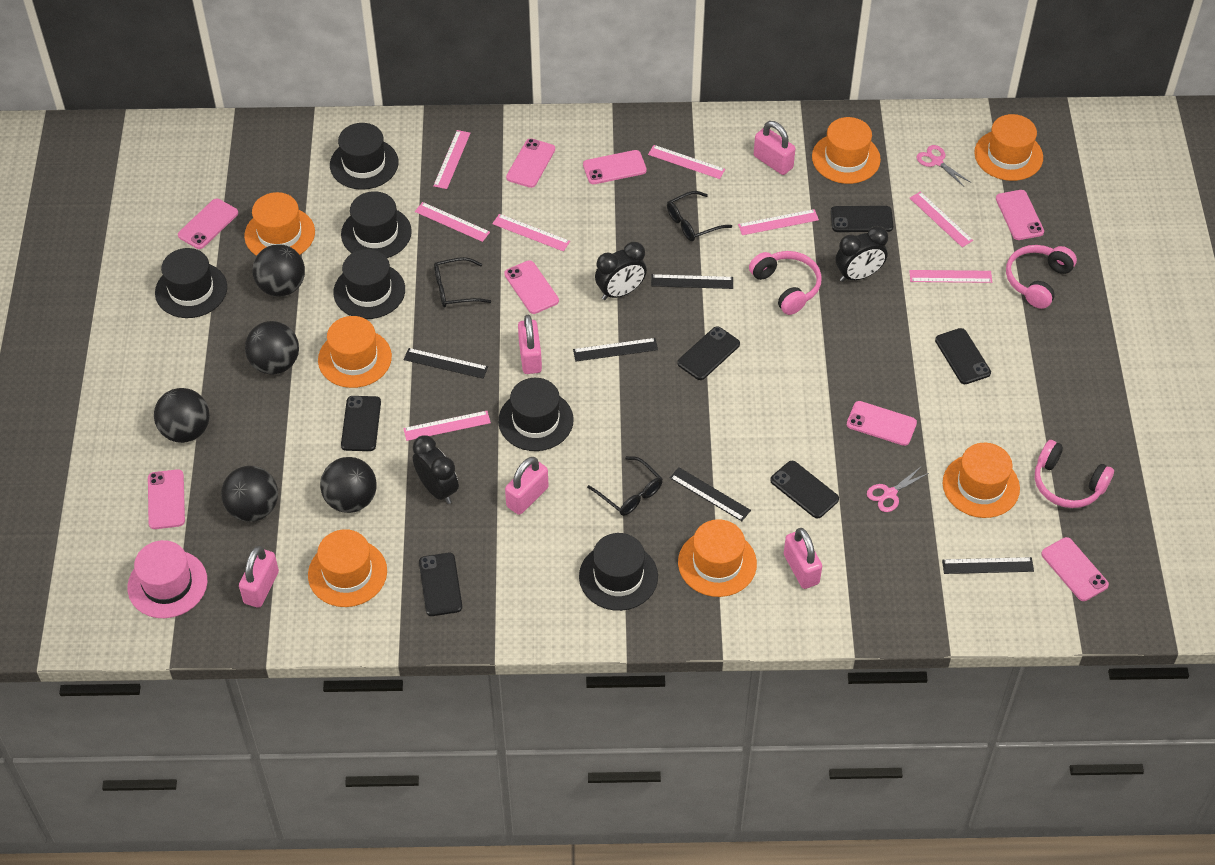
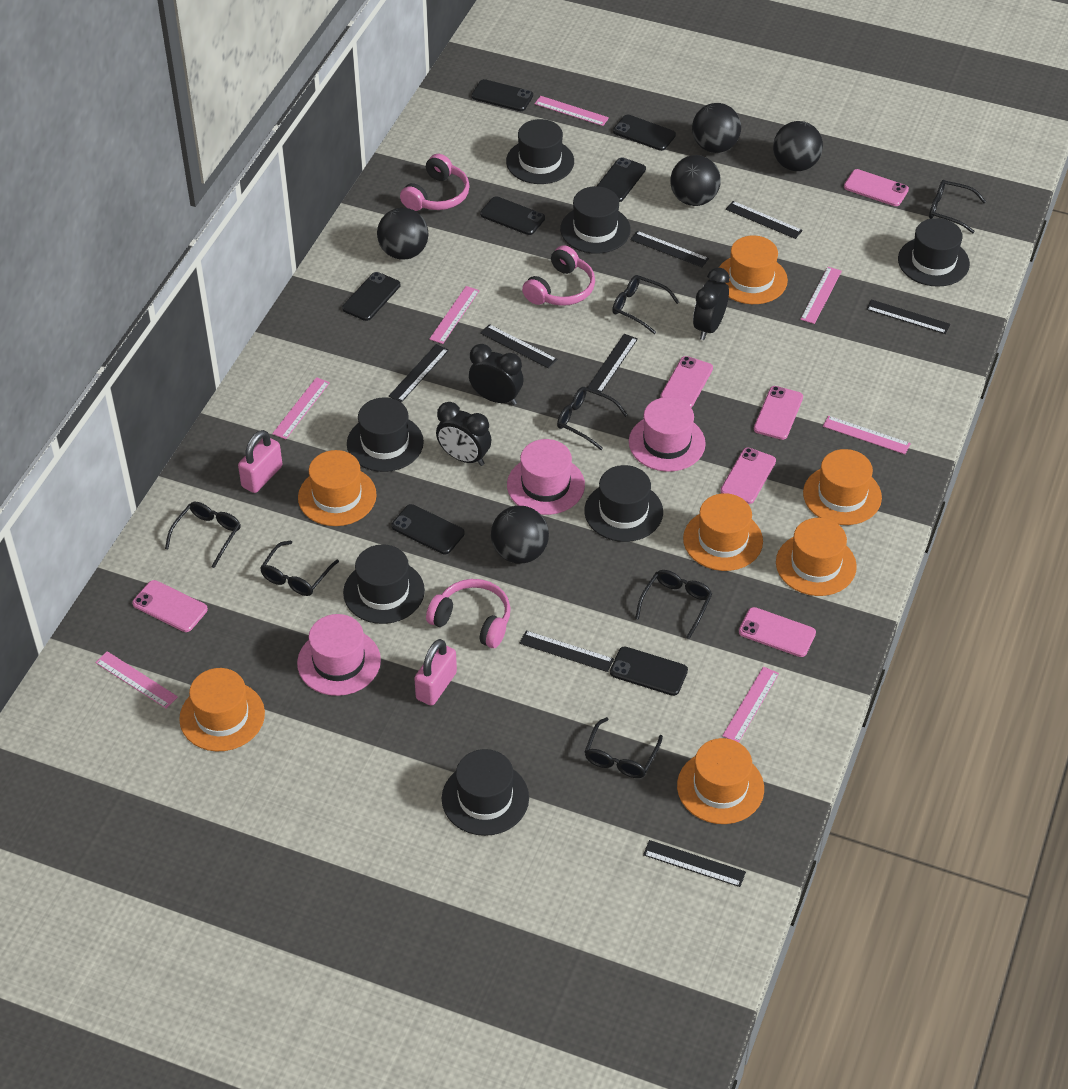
black glasses: 3 -> 7
black hat: 6 -> 7
black phone: 6 -> 7
black ruler: 5 -> 8
pink hat: 1 -> 3
pink padlock: 5 -> 2
pink phone: 8 -> 6
pink ruler: 8 -> 7
pink scissors: 2 -> 0

